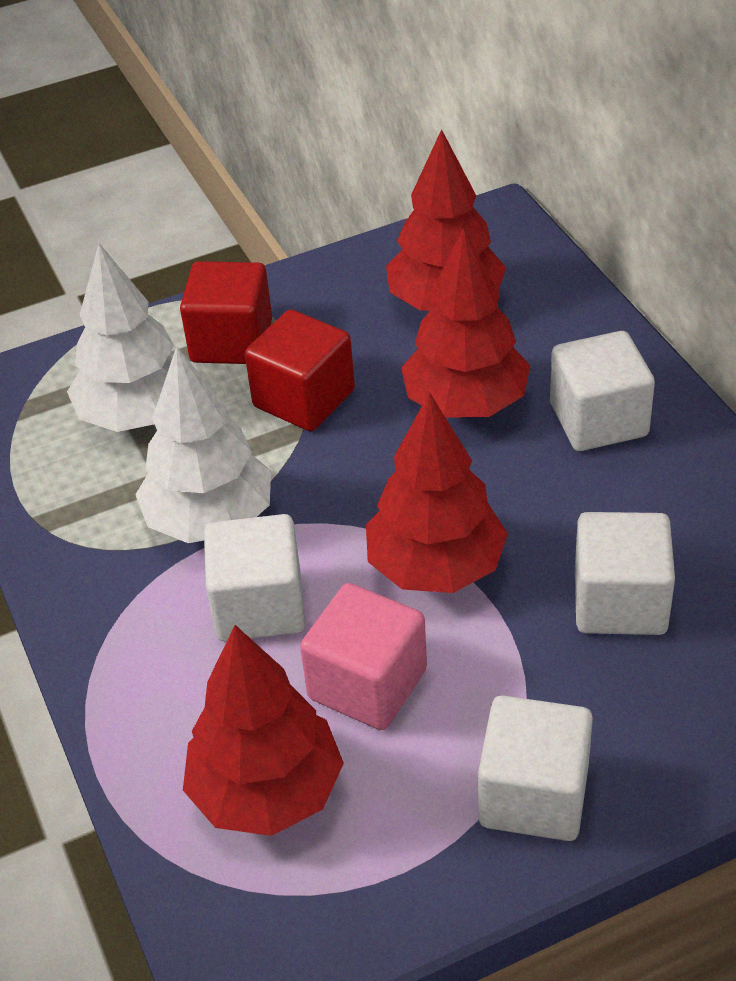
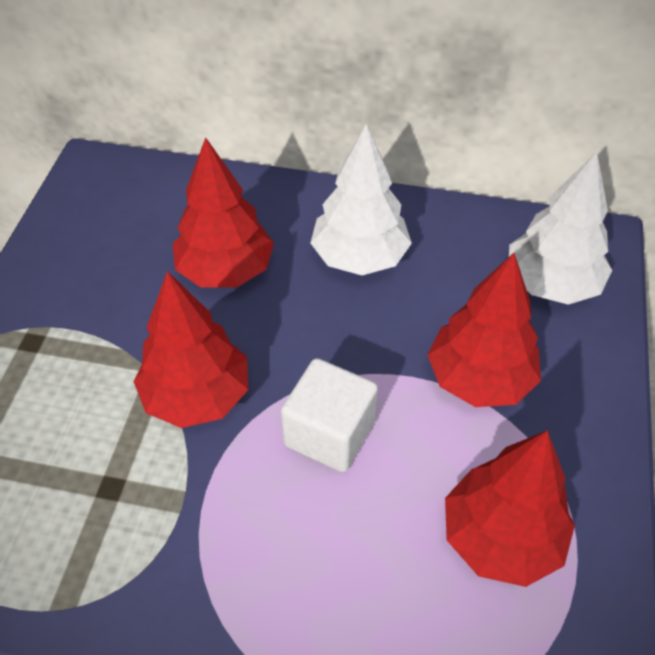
pink cube: 1 -> 0
red cube: 2 -> 0
white cube: 4 -> 1

